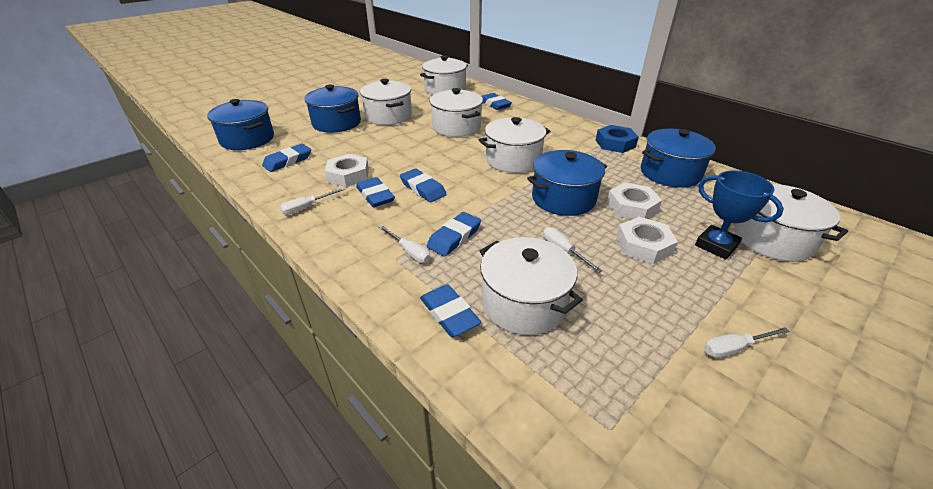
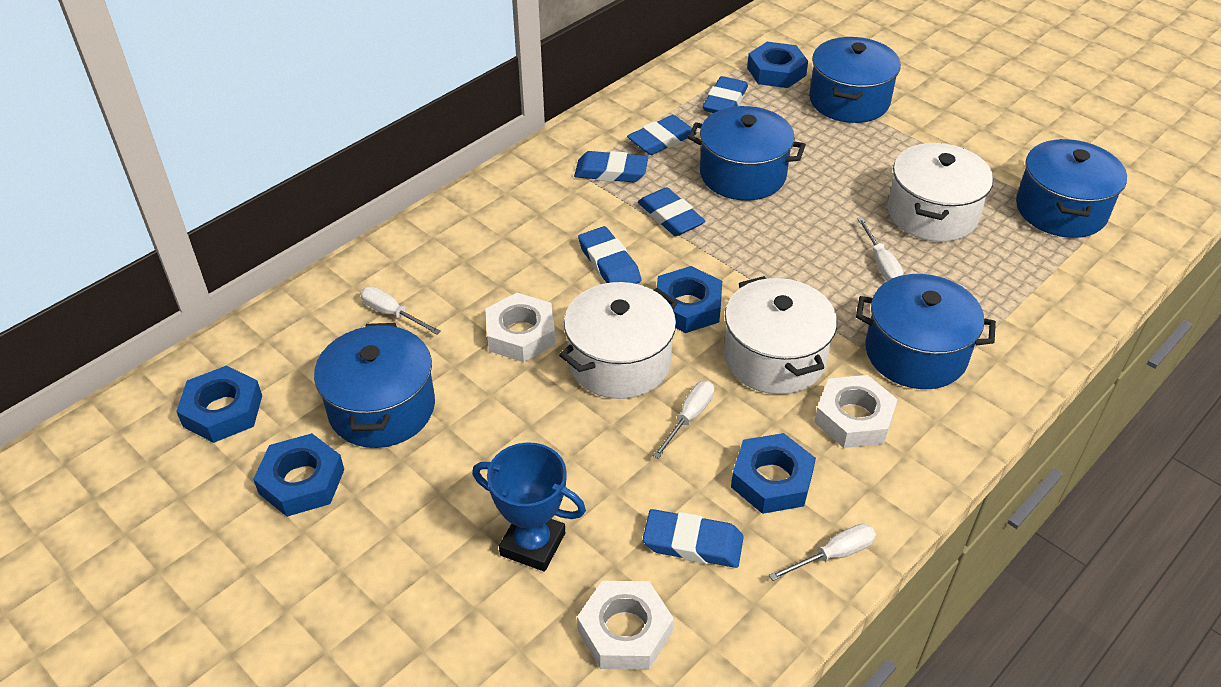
blue nut: 1 -> 5
blue pot: 4 -> 5
white pot: 6 -> 3

